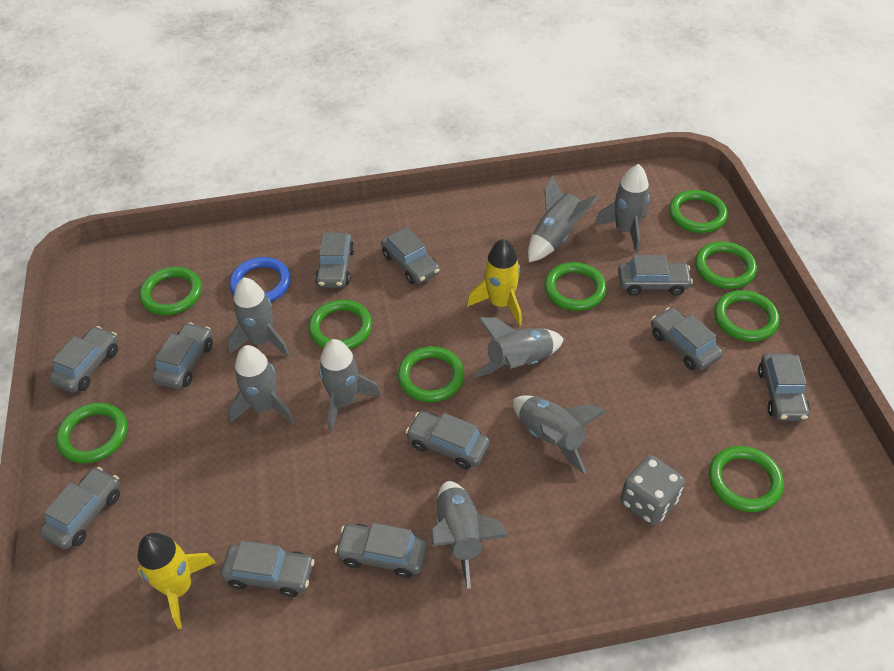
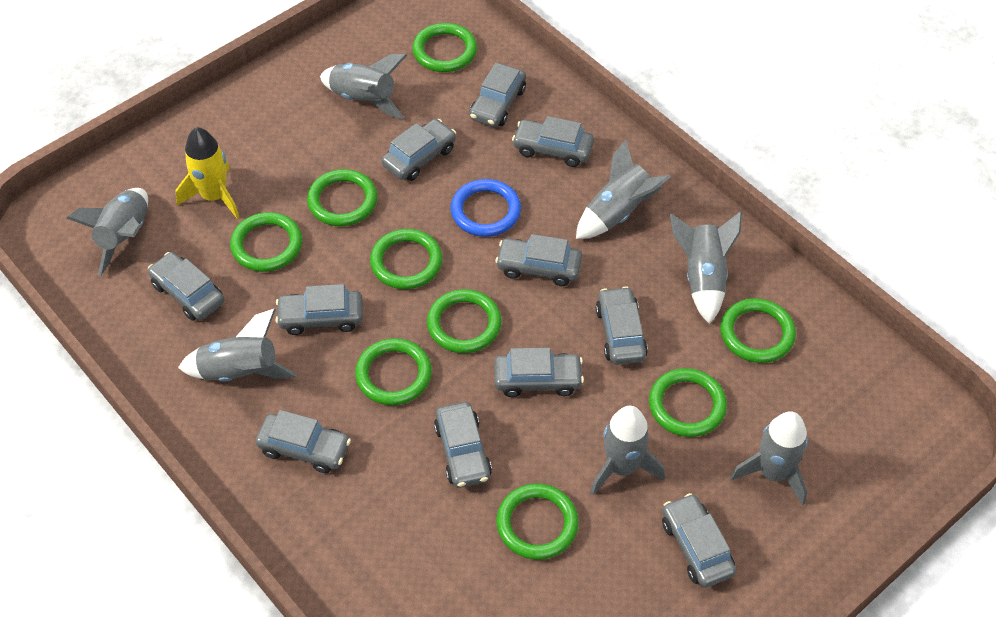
grey dice: 1 -> 0
grey rocket: 8 -> 7
yellow rocket: 2 -> 1

